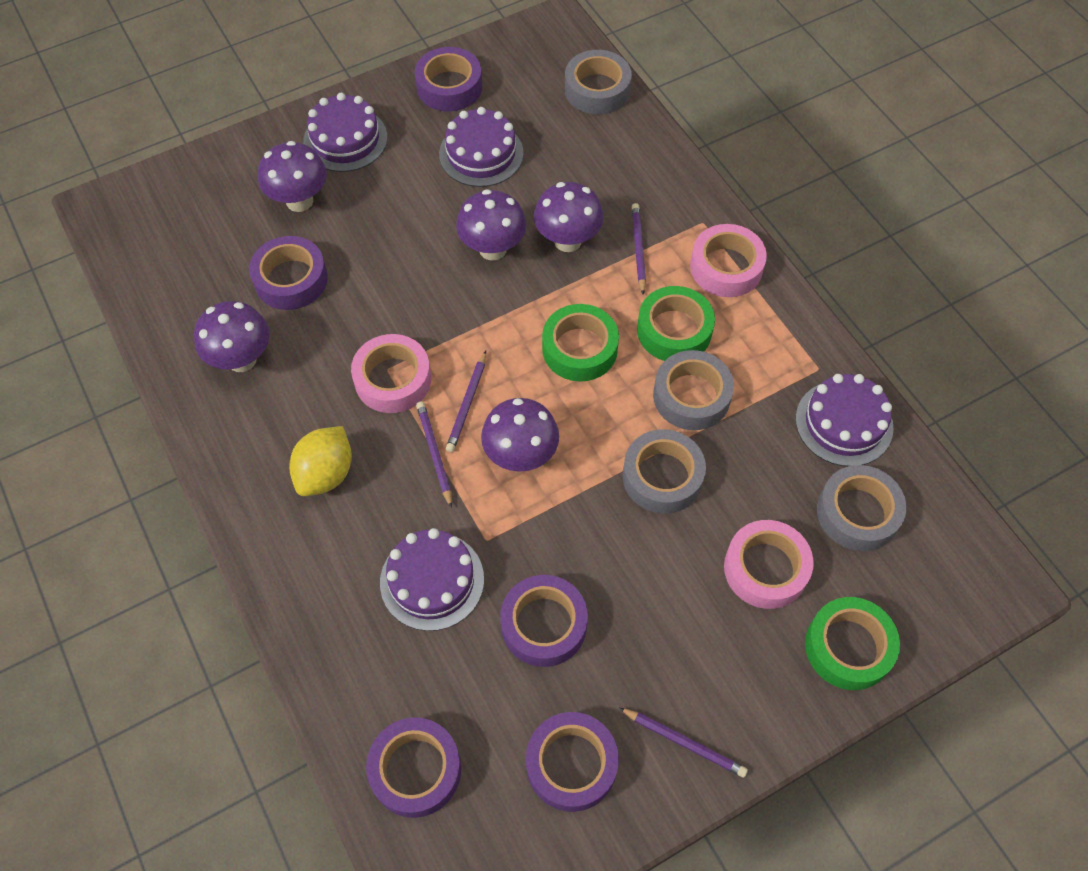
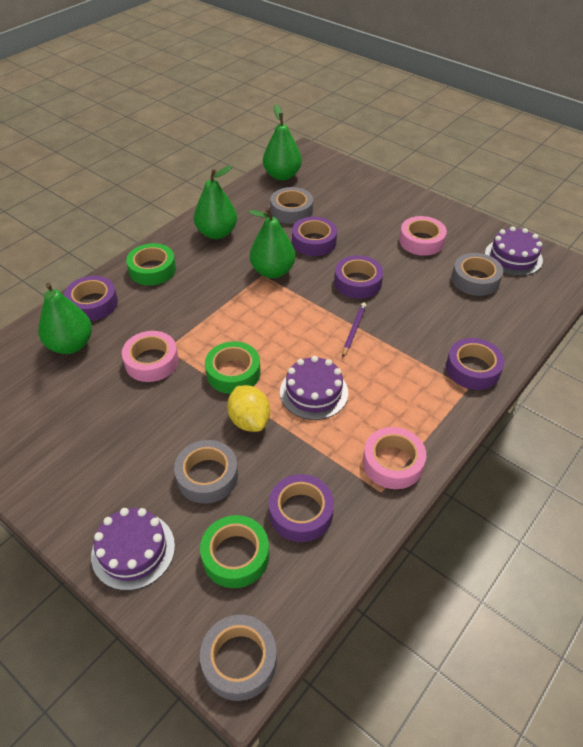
green pear: 0 -> 4
purple cake: 4 -> 3
purple mushroom: 5 -> 0
purple pencil: 4 -> 1

